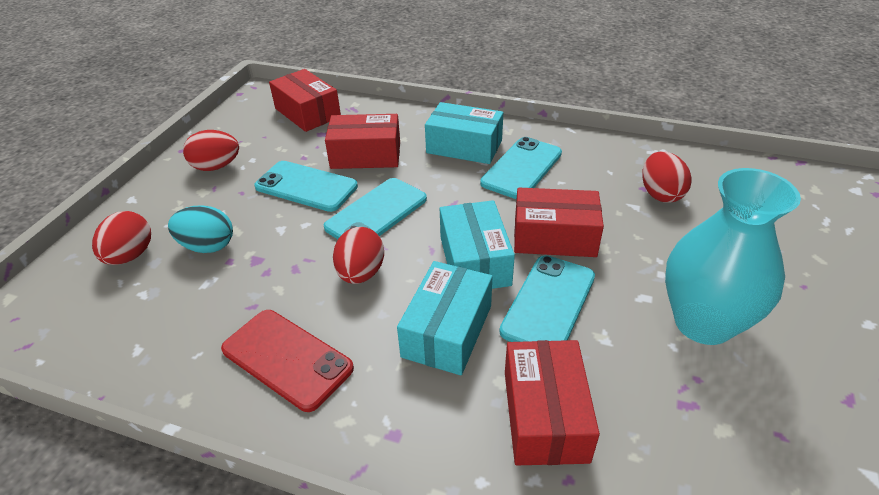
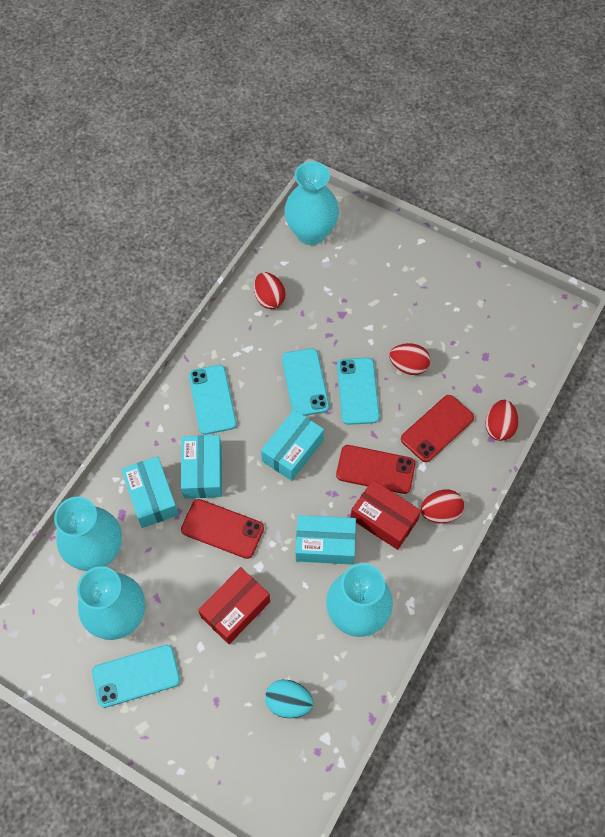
red box: 4 -> 2
red phone: 1 -> 3
turquoise box: 3 -> 4
turquoise vase: 1 -> 4

